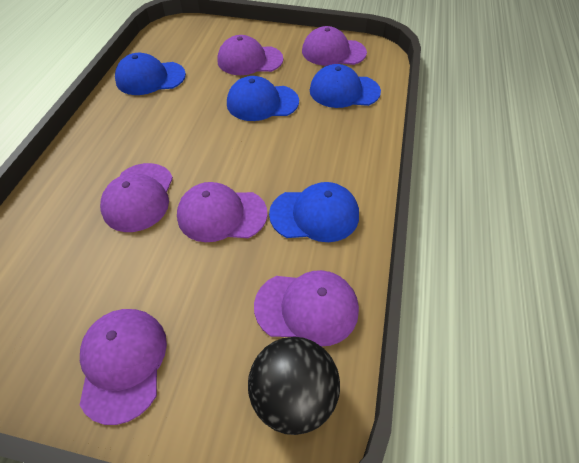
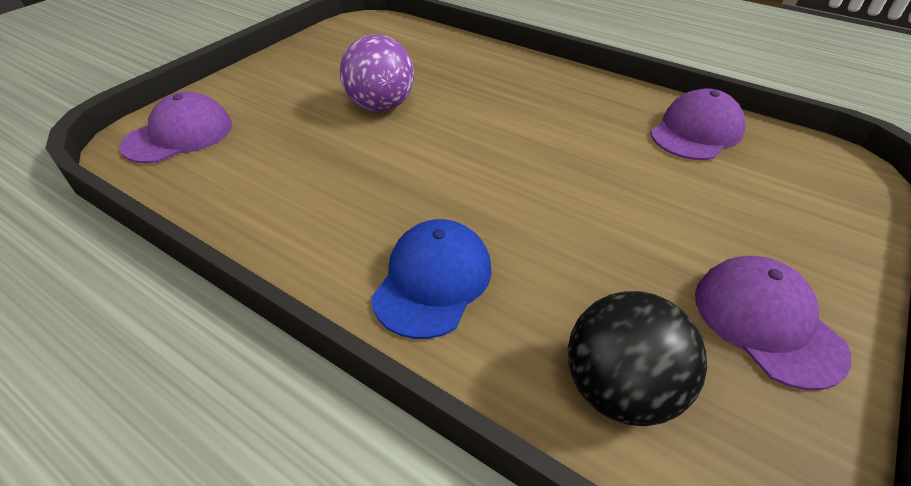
blue cap: 4 -> 1
purple ball: 0 -> 1
purple cap: 6 -> 3

